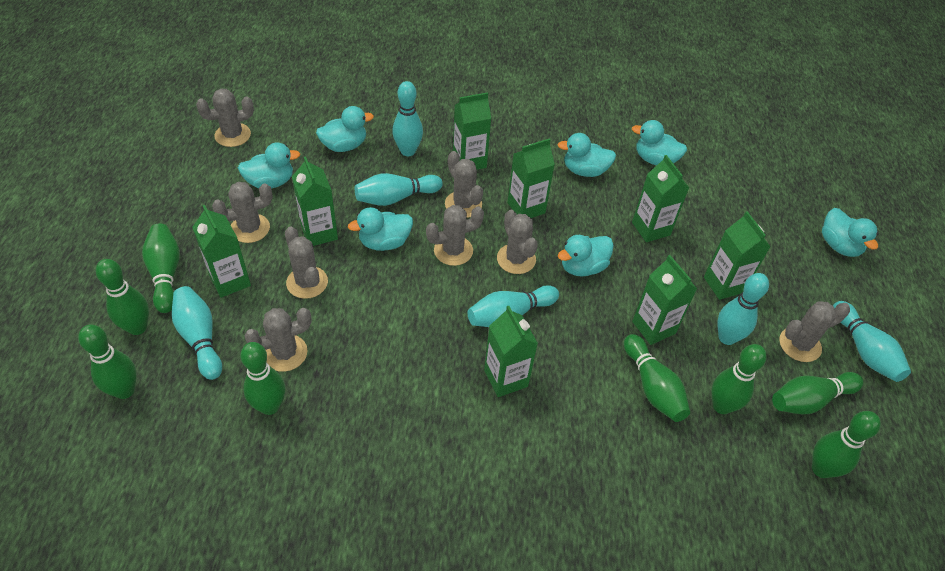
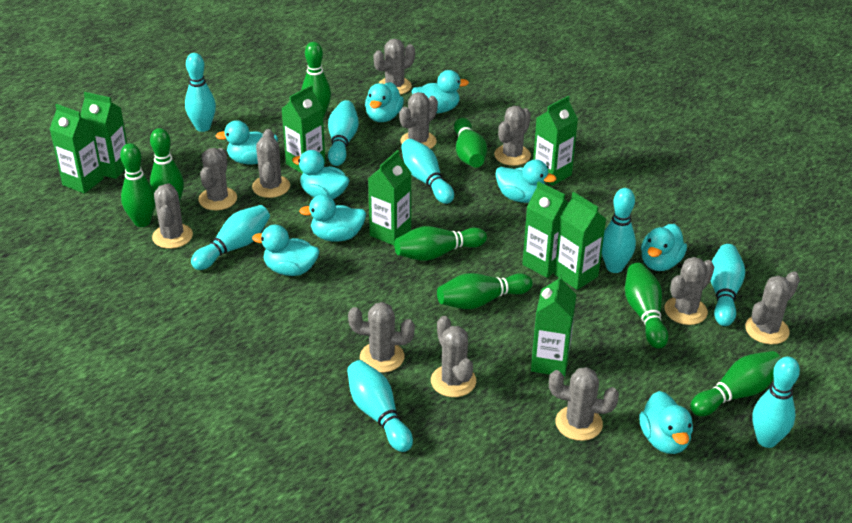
grey cactus: 8 -> 11
turquoise bowling pin: 6 -> 8
turquoise duck: 7 -> 9

